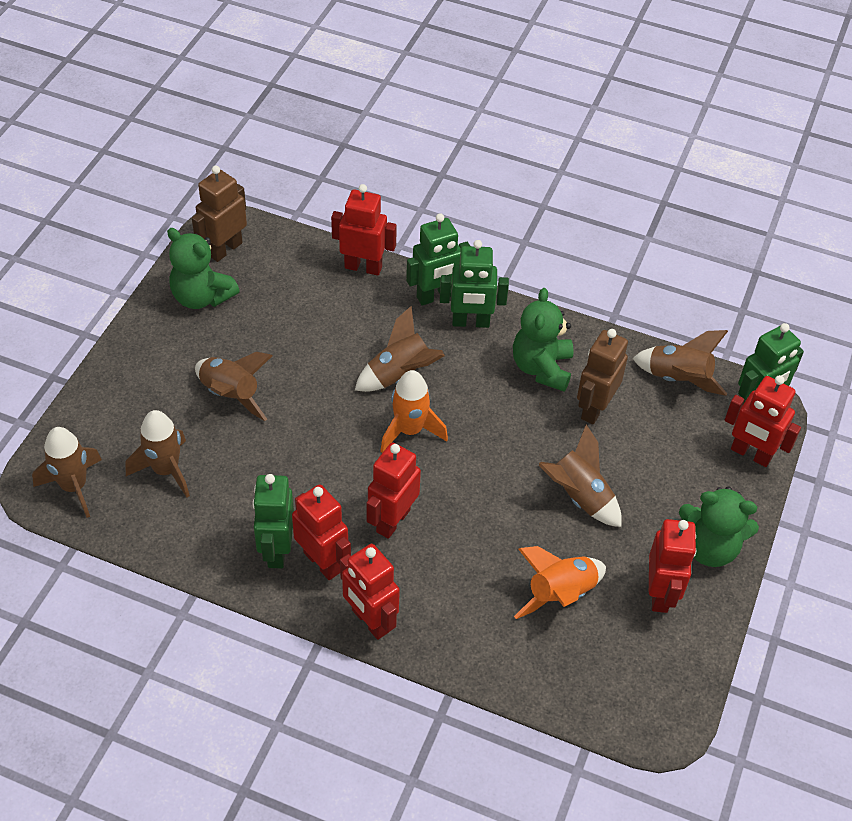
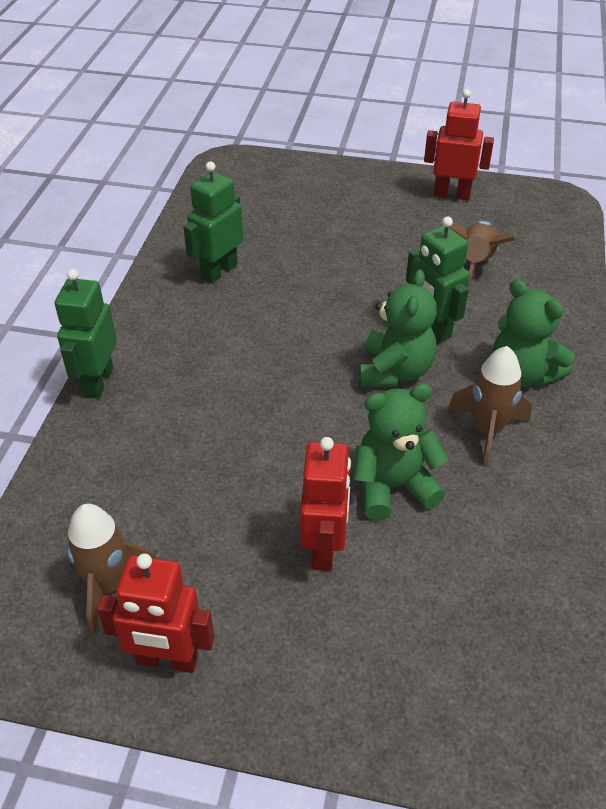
brown robot: 2 -> 0
brown rocket: 6 -> 3
green robot: 4 -> 3
orange rocket: 2 -> 0
red robot: 6 -> 3

